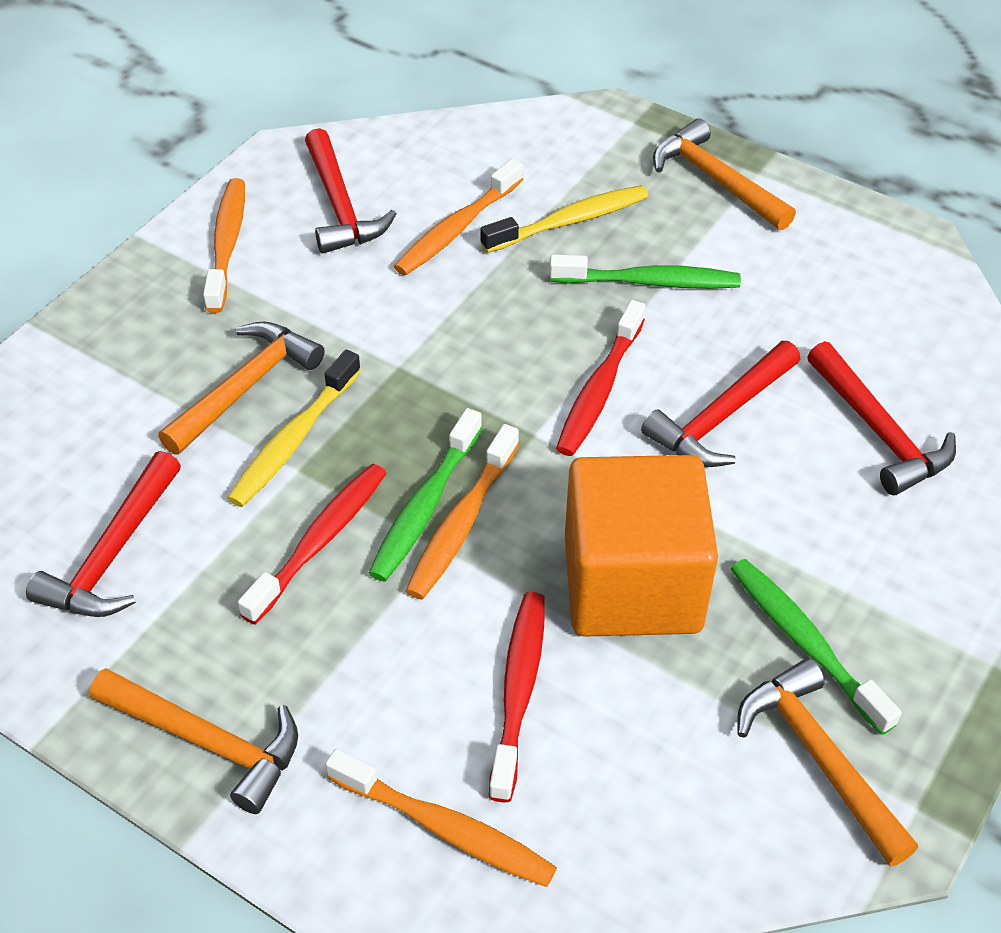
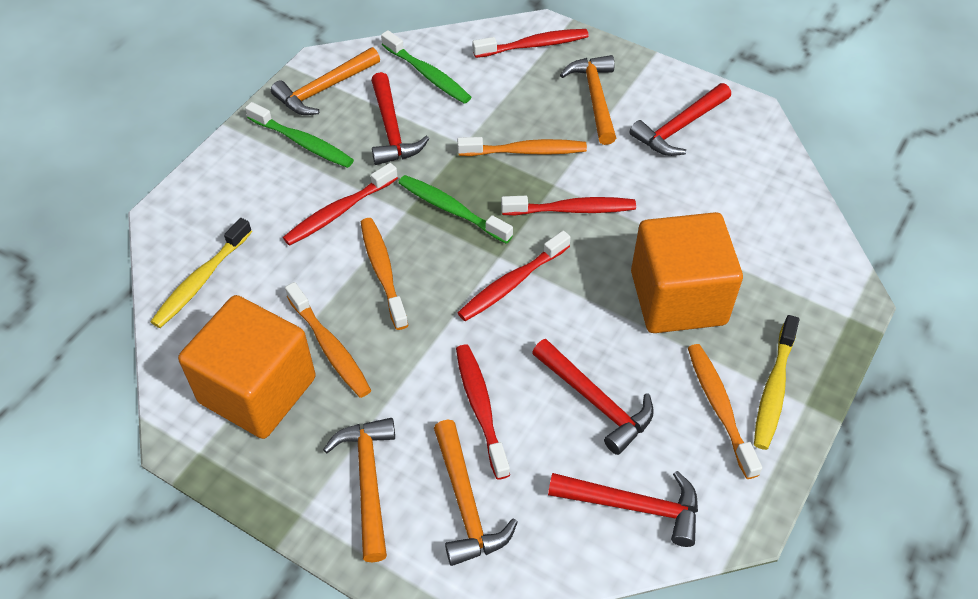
orange cube: 1 -> 2
red toothbrush: 3 -> 5

